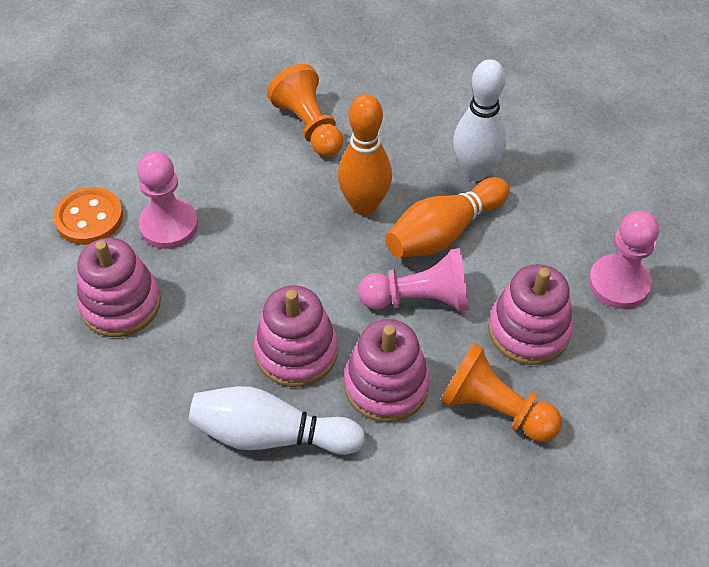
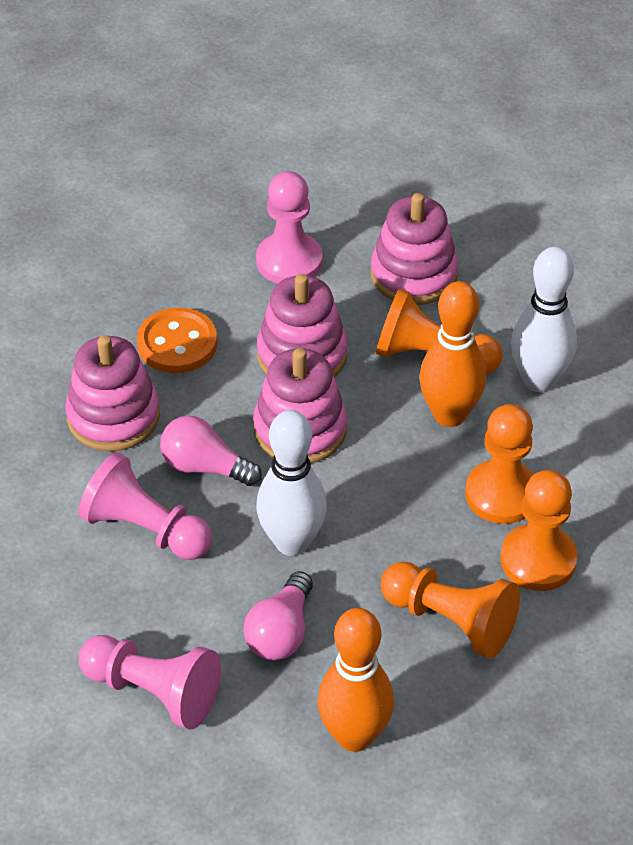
orange pawn: 2 -> 4
pink light bulb: 0 -> 2

